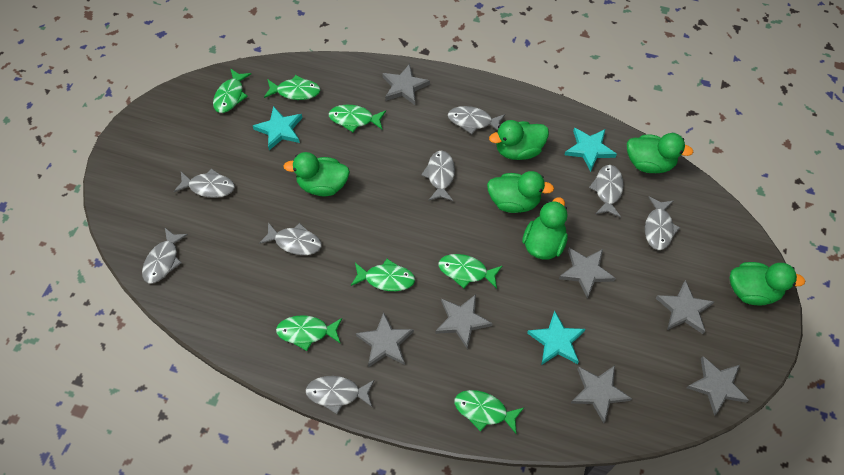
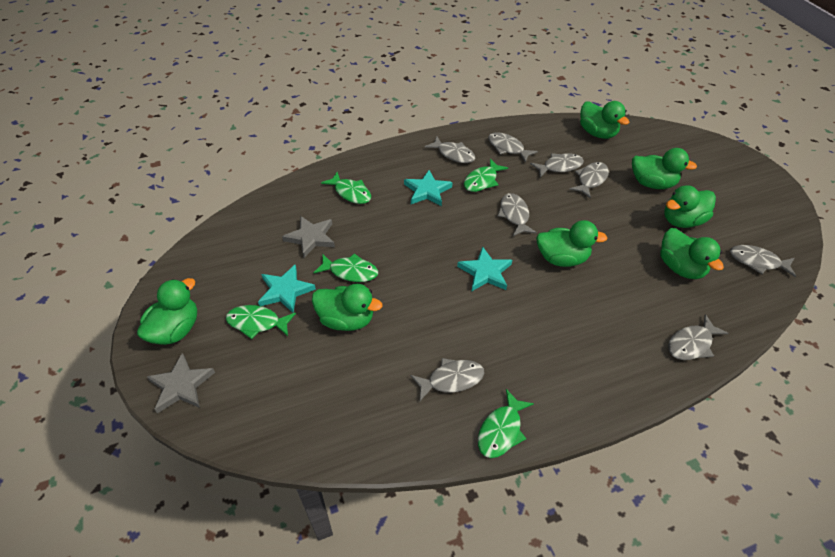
green duck: 6 -> 7
green fish: 7 -> 5
grey star: 7 -> 2

